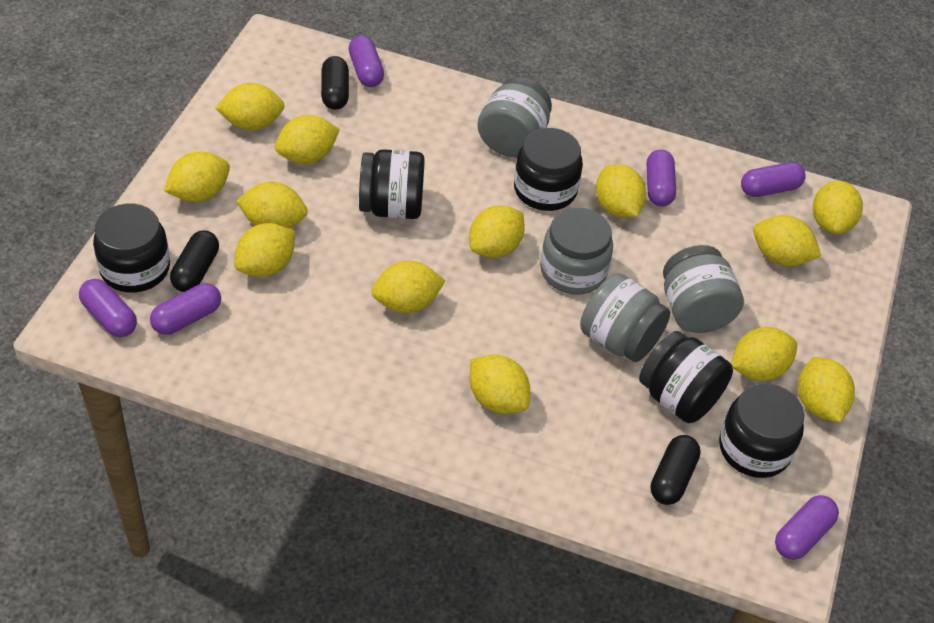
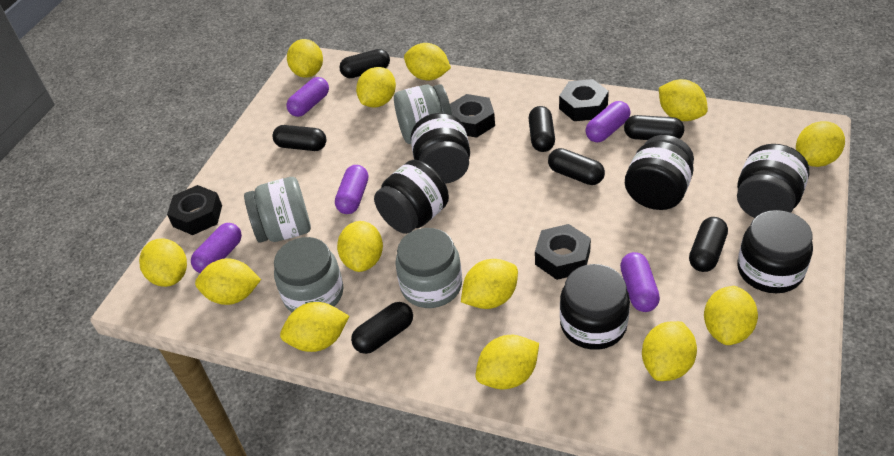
black capsule: 3 -> 7
black jar: 5 -> 6
black nut: 0 -> 4
purple capsule: 6 -> 5

